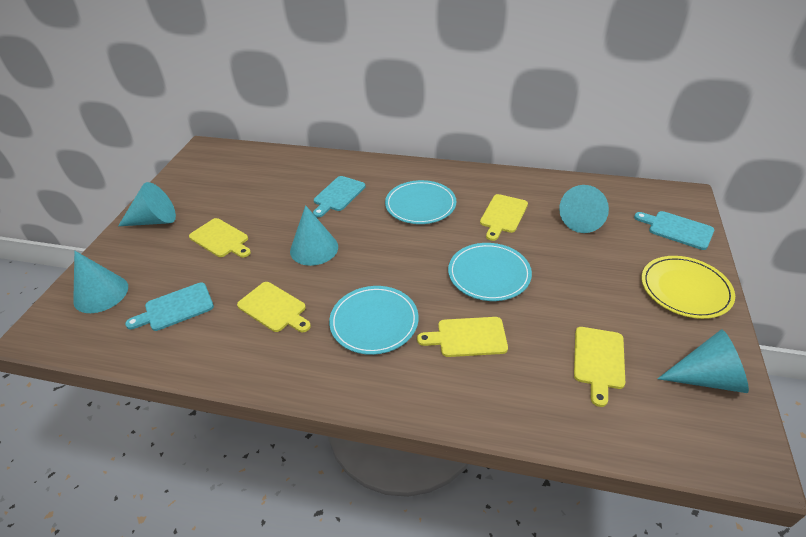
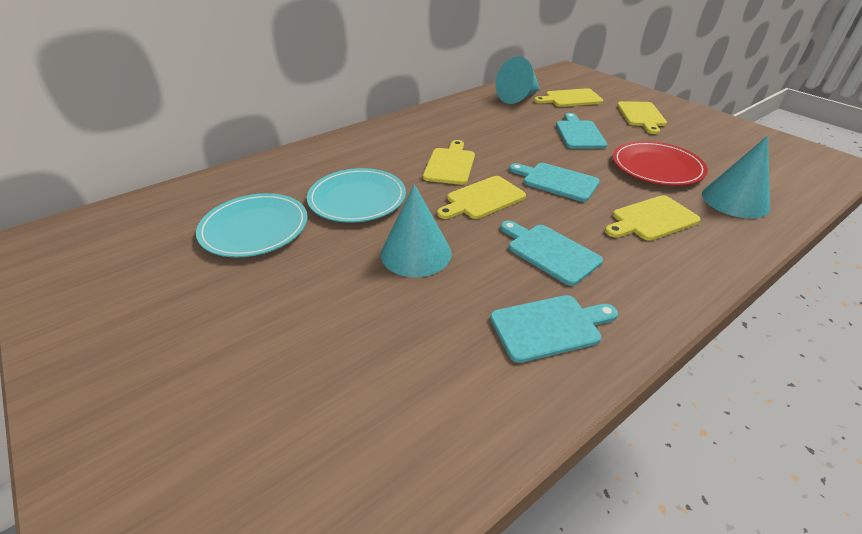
red plate: 0 -> 1
turquoise cone: 5 -> 3
turquoise cutting board: 3 -> 4
turquoise plate: 3 -> 2
yellow plate: 1 -> 0

